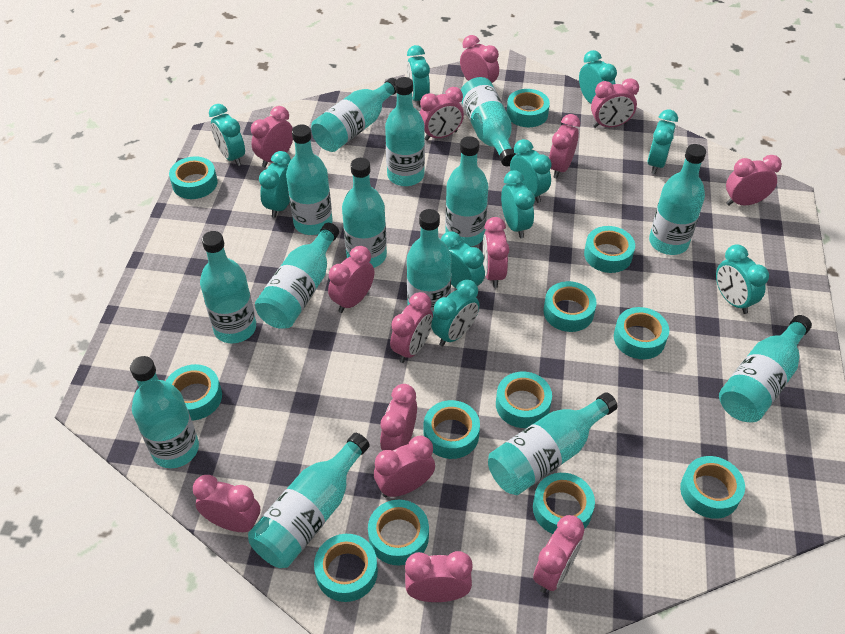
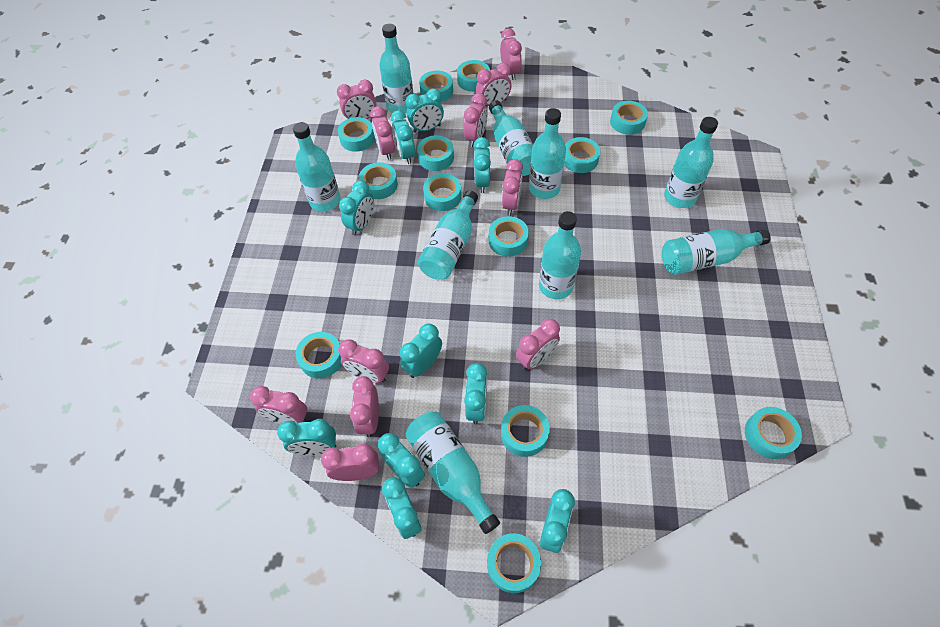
pink clock: 14 -> 11
turquoise bottle: 14 -> 9
turquoise tape: 12 -> 13

